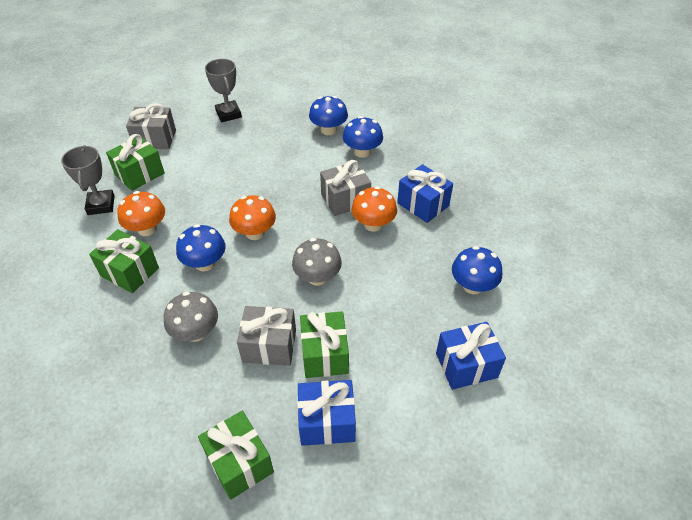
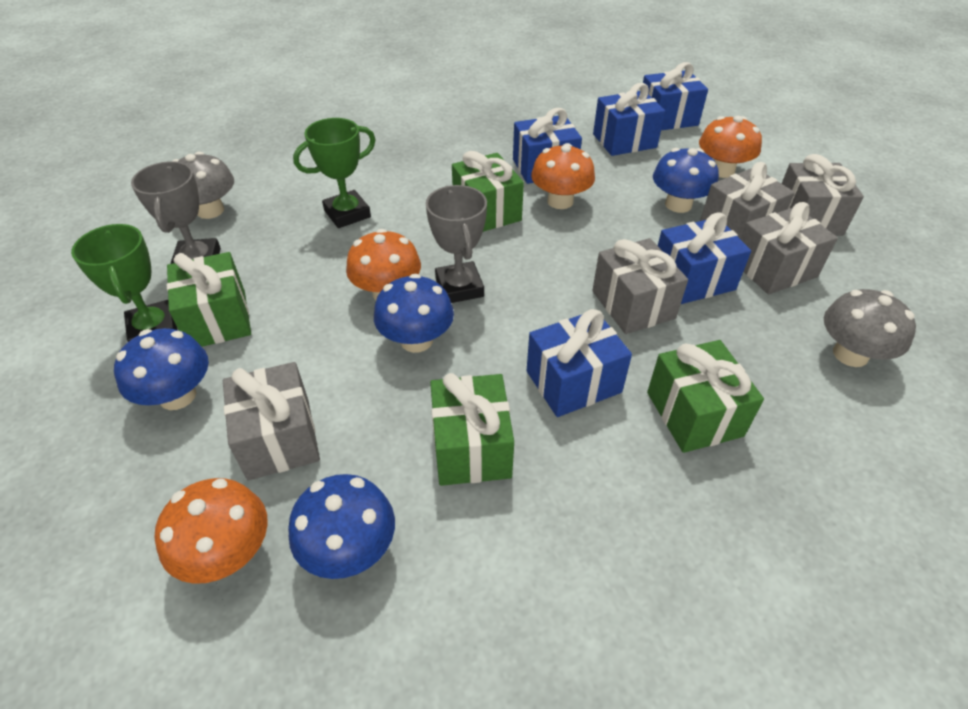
blue gift: 3 -> 5
green trophy: 0 -> 2
grey gift: 3 -> 5
orange mushroom: 3 -> 4

